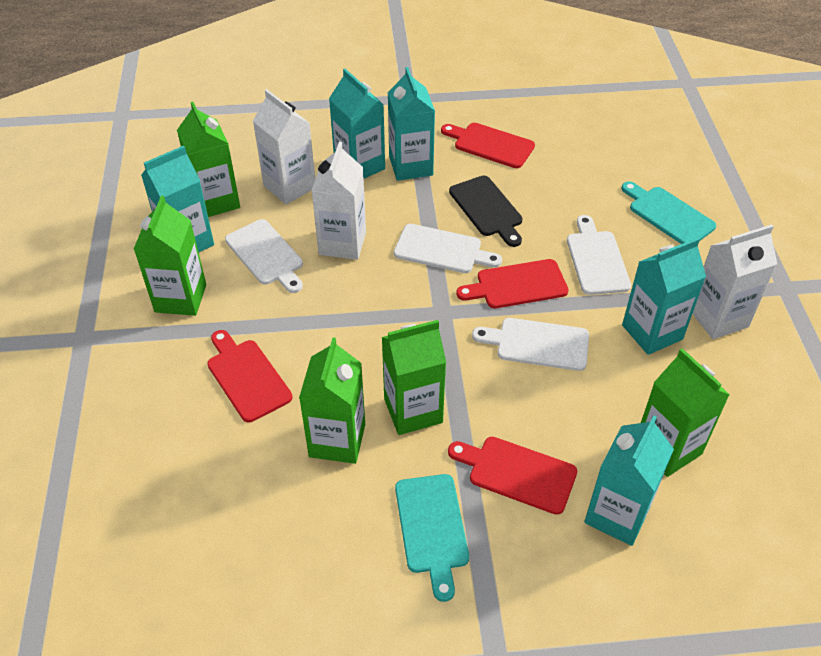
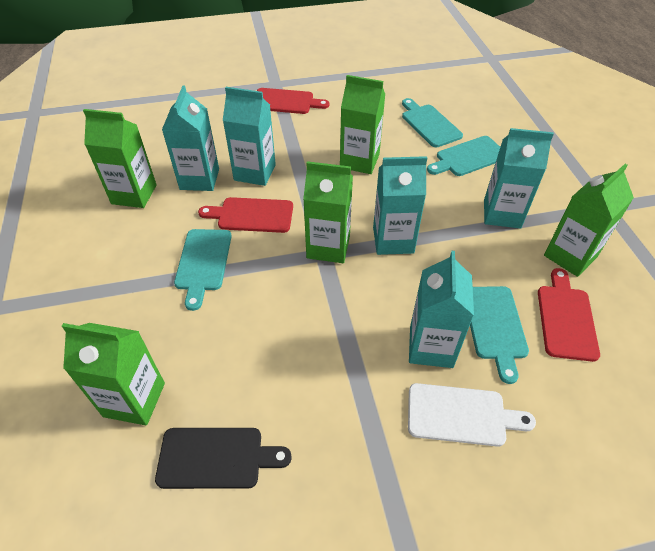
red cutting board: 4 -> 3
turquoise cutting board: 2 -> 4
white carton: 3 -> 0
white cutting board: 4 -> 1

